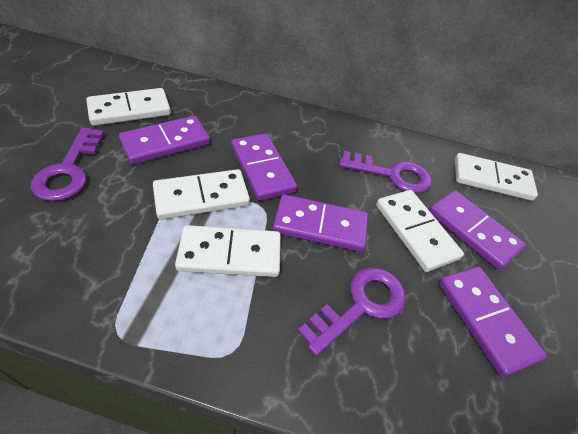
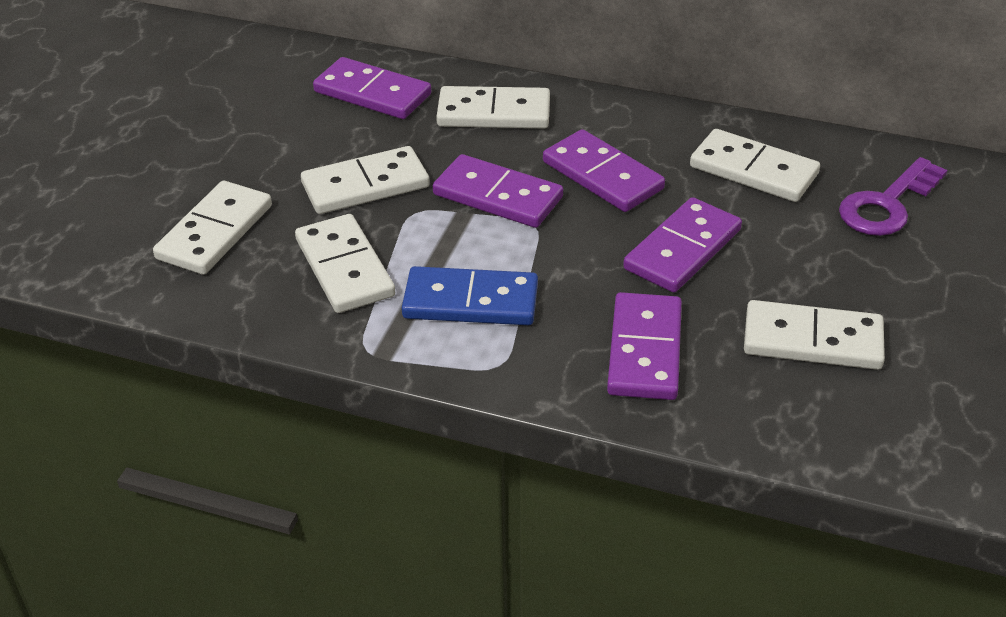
blue domino: 0 -> 1
purple key: 3 -> 1
white domino: 5 -> 6

